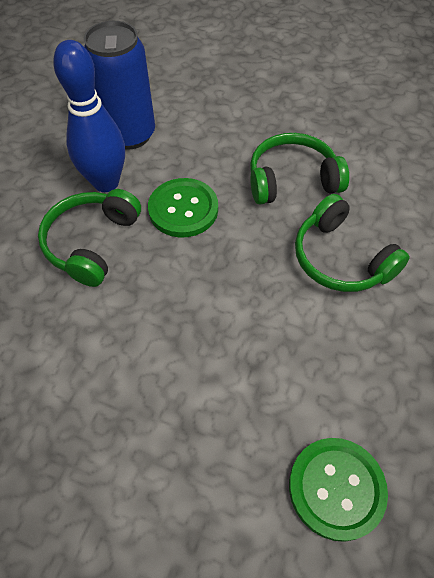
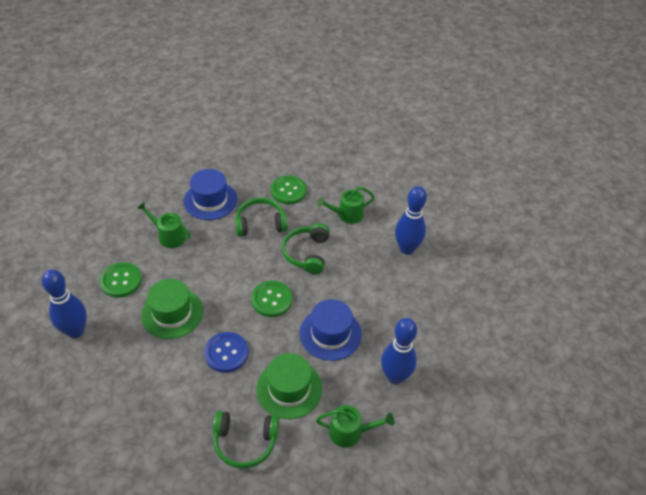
blue bowling pin: 1 -> 3
blue button: 0 -> 1
blue can: 1 -> 0
blue hat: 0 -> 2
green button: 2 -> 3
green hat: 0 -> 2
green watering can: 0 -> 3

